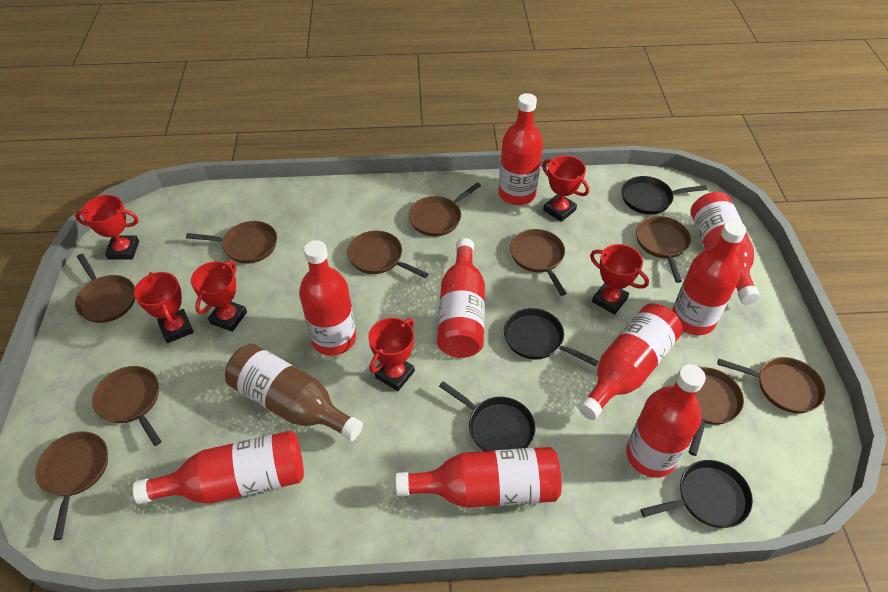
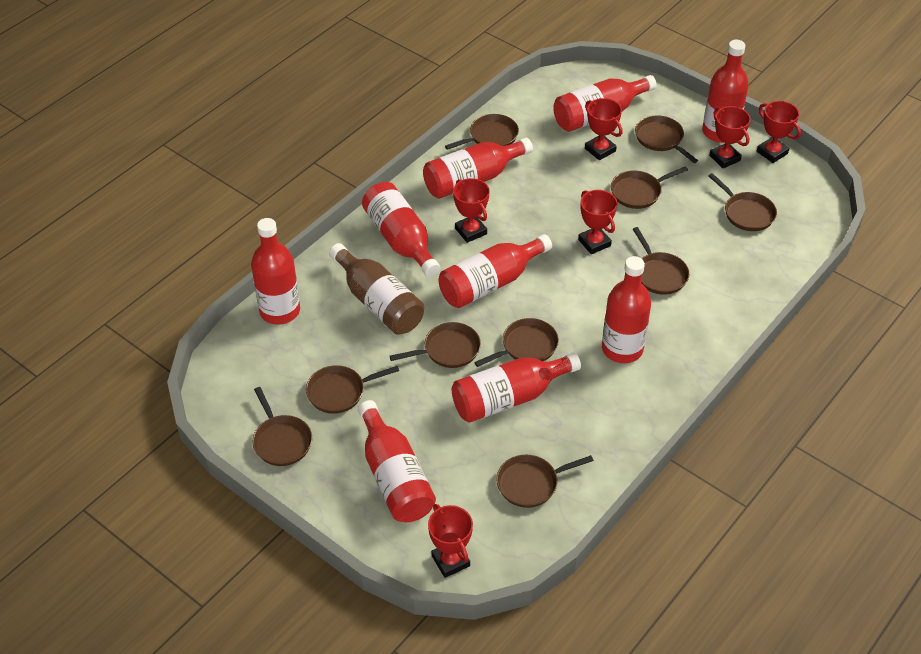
black pan: 4 -> 0

